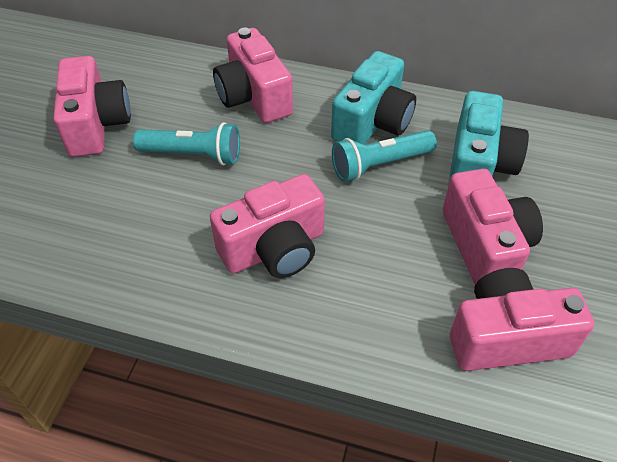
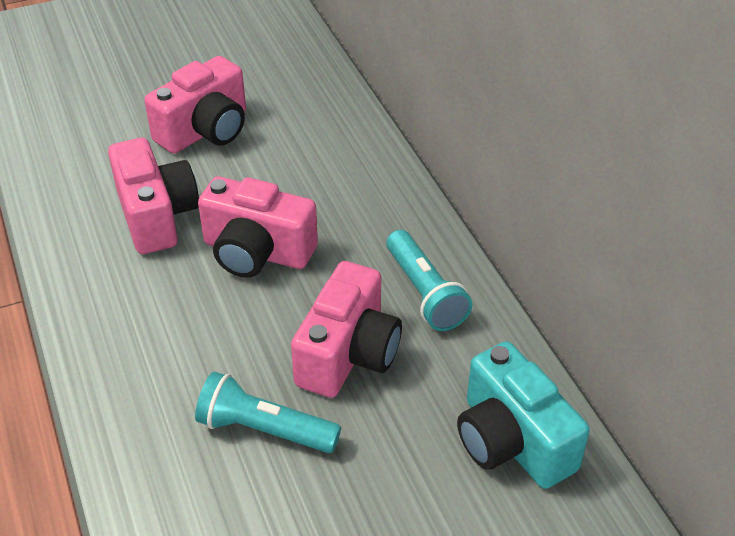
pink camera: 5 -> 4
turquoise camera: 2 -> 1

